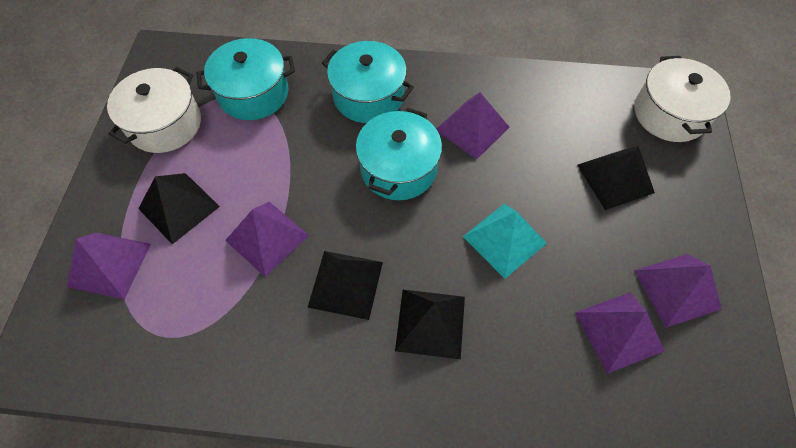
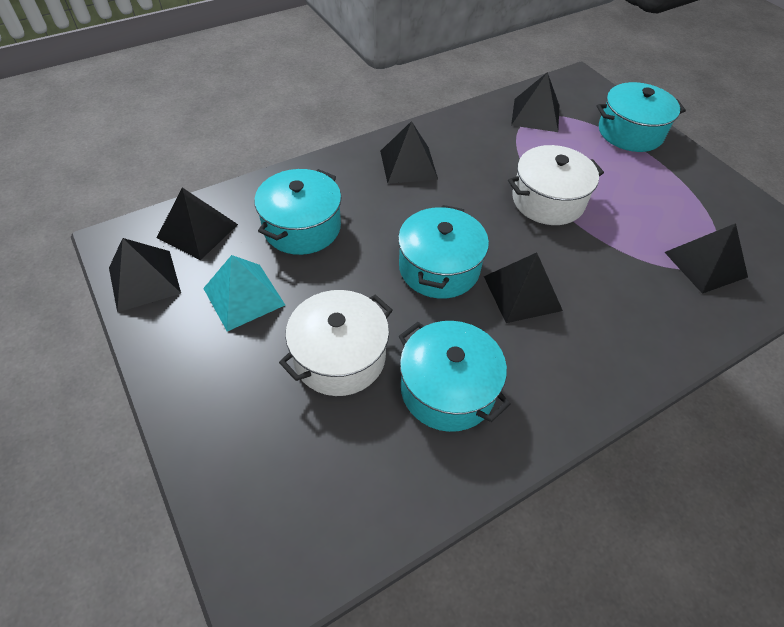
black pyramid: 4 -> 6
purple pyramid: 5 -> 0
turquoise pot: 3 -> 4

